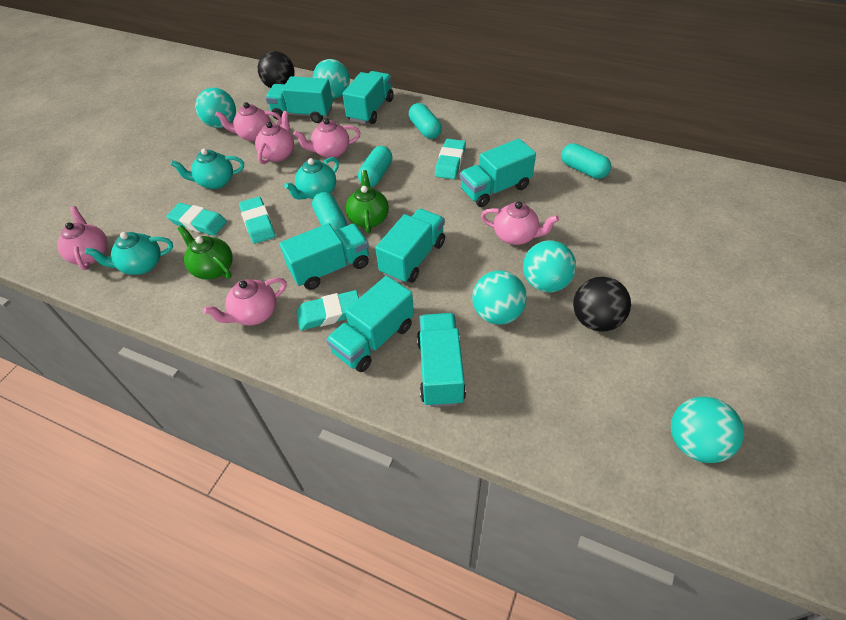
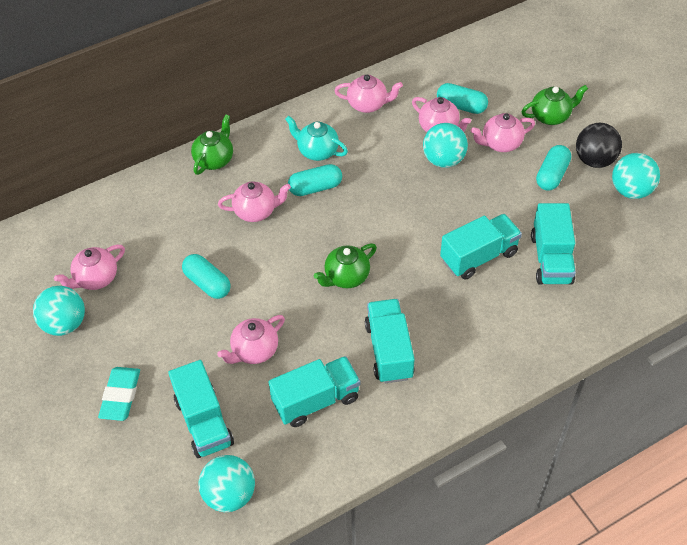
black ball: 2 -> 1
green teapot: 2 -> 3
turquoise ball: 5 -> 4
turquoise eraser: 4 -> 1
turquoise teapot: 3 -> 1
turquoise truck: 7 -> 5

